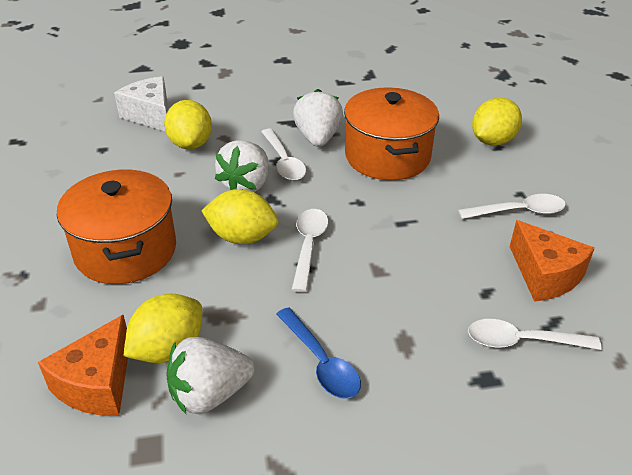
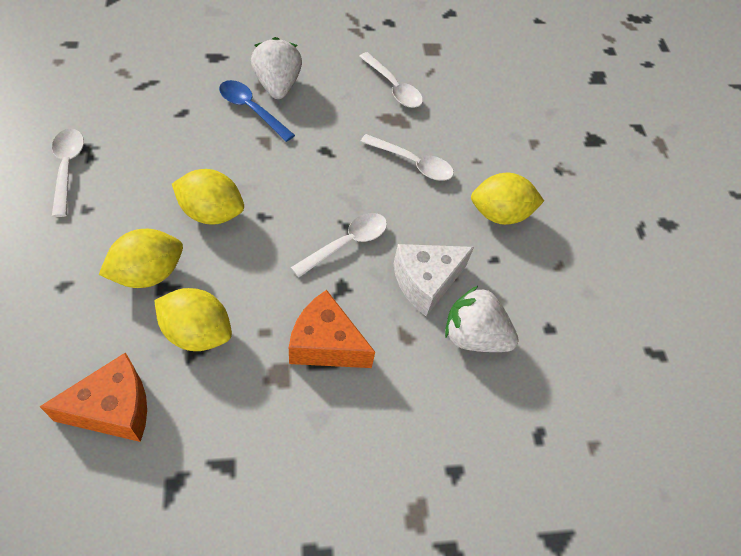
orange pot: 2 -> 0
white strawberry: 3 -> 2

